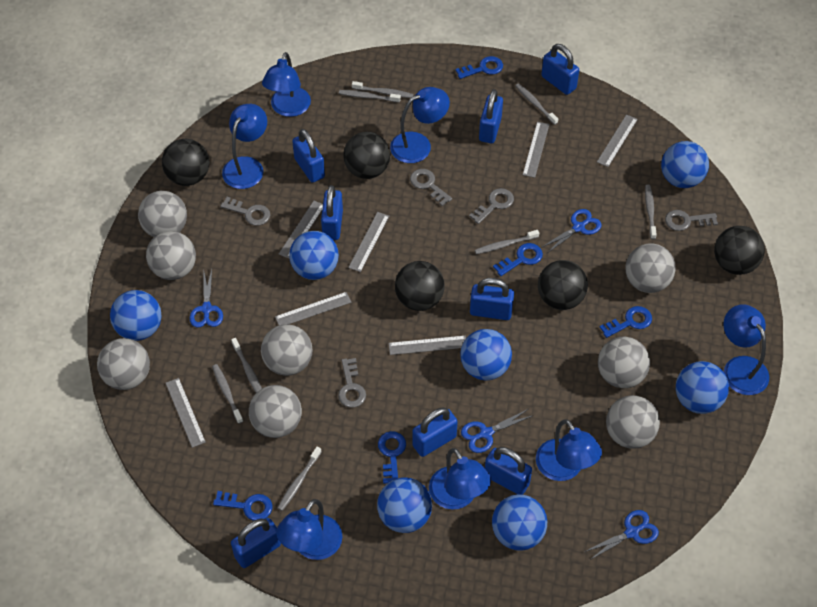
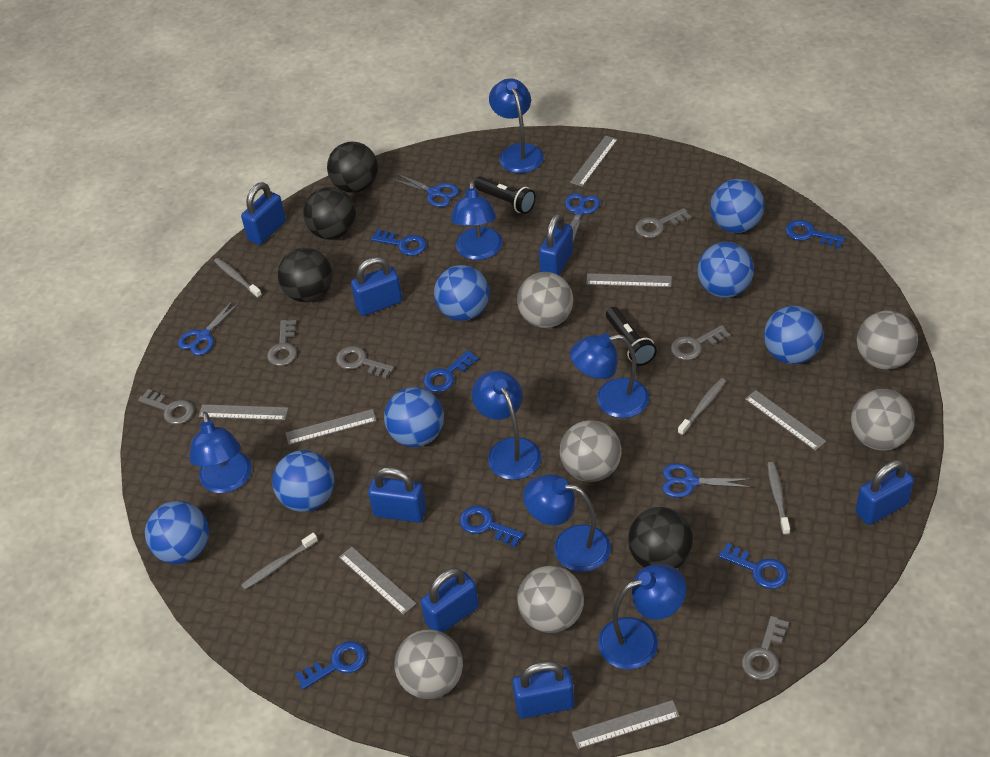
black ball: 5 -> 4
black flashlight: 0 -> 2
blue key: 5 -> 6
blue padlock: 8 -> 7
grey ball: 8 -> 6
grey key: 5 -> 6
grey toothbrush: 8 -> 4

